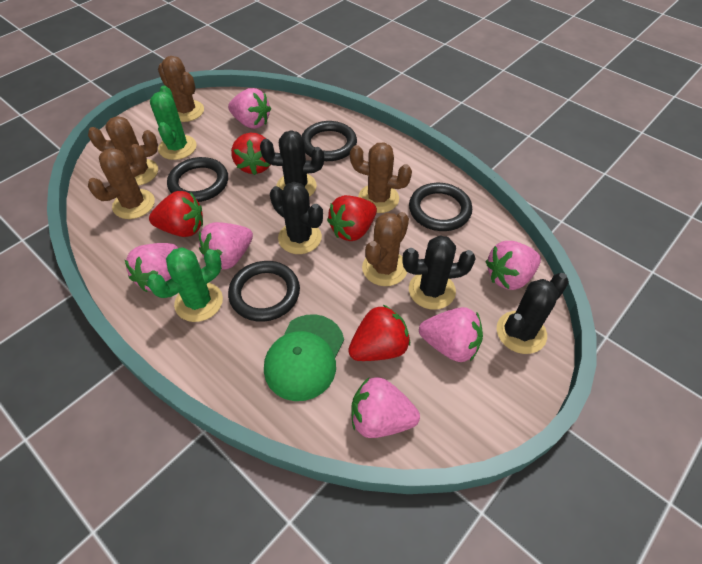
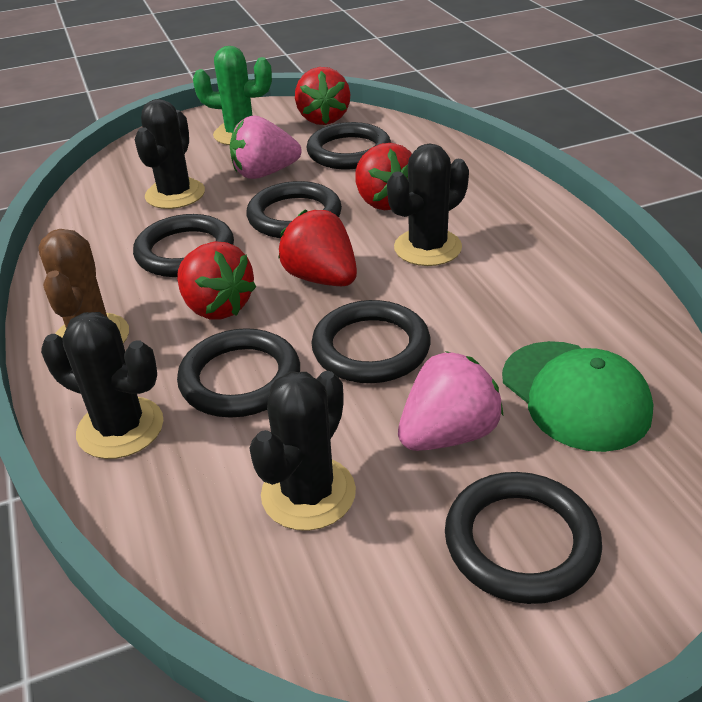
black ring: 4 -> 6
brown cactus: 5 -> 1
green cactus: 2 -> 1
pink strawberry: 6 -> 2

